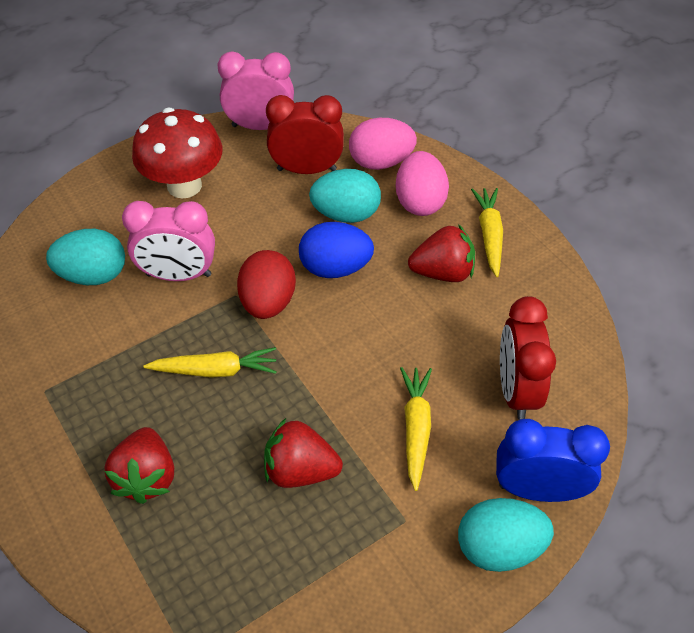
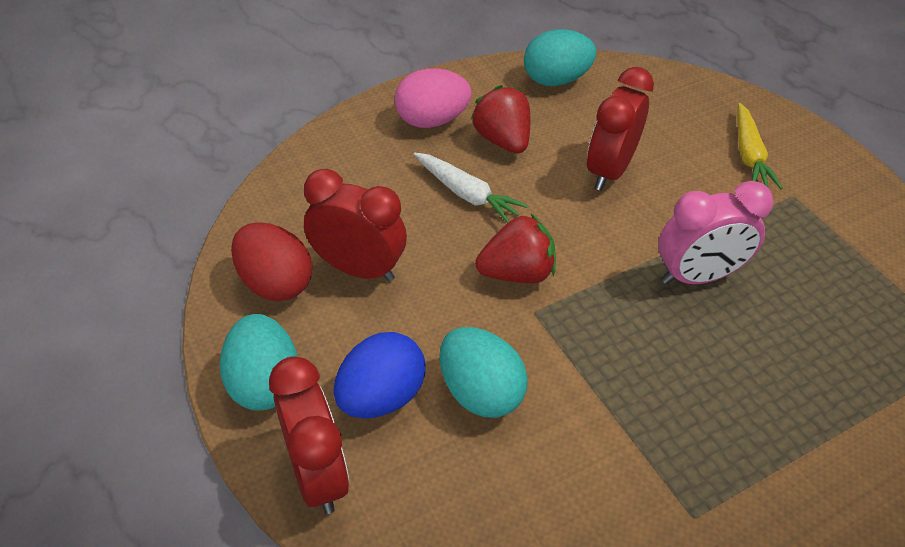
blue clock: 1 -> 0
pink clock: 2 -> 1
pink egg: 2 -> 1
red clock: 2 -> 3
red mushroom: 1 -> 0
red strawberry: 3 -> 2
white carrot: 0 -> 1
yellow carrot: 3 -> 1

